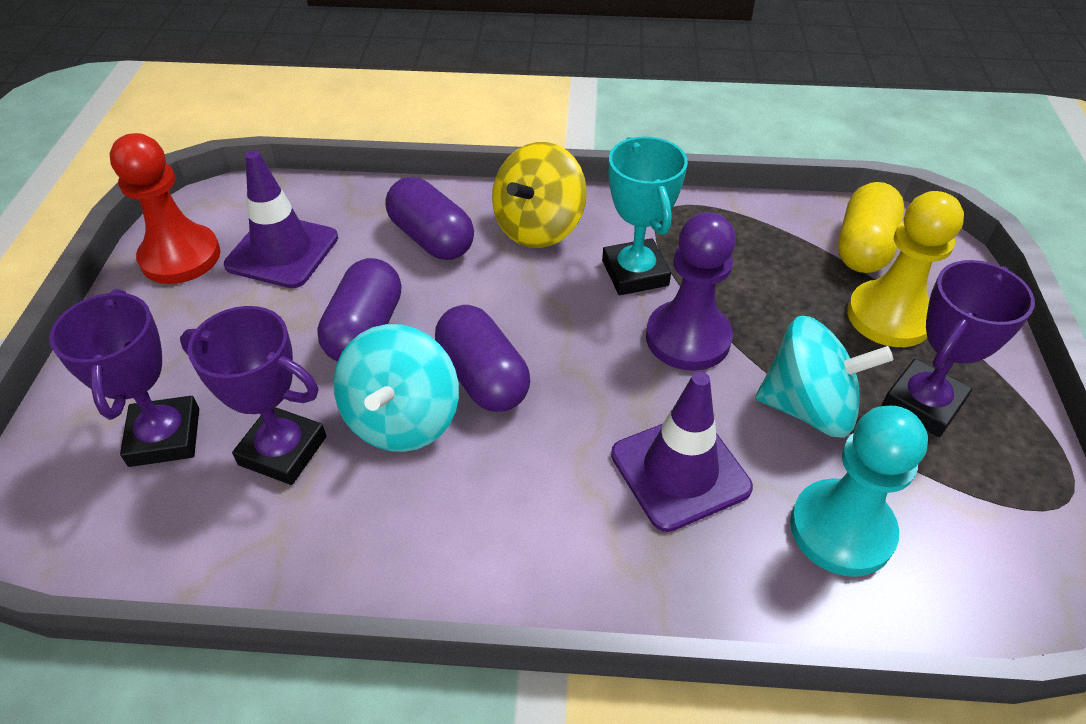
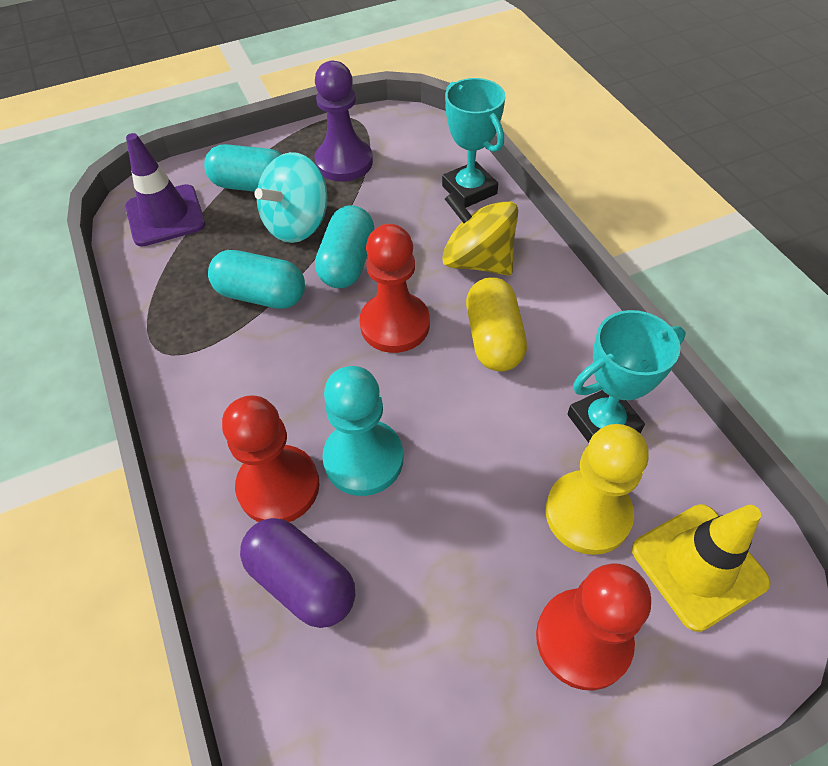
purple capsule: 3 -> 1
purple traffic cone: 2 -> 1
purple trophy: 3 -> 0
red pawn: 1 -> 3
turquoise capsule: 0 -> 3
turquoise spinning top: 2 -> 1
turquoise trophy: 1 -> 2
yellow traffic cone: 0 -> 1

